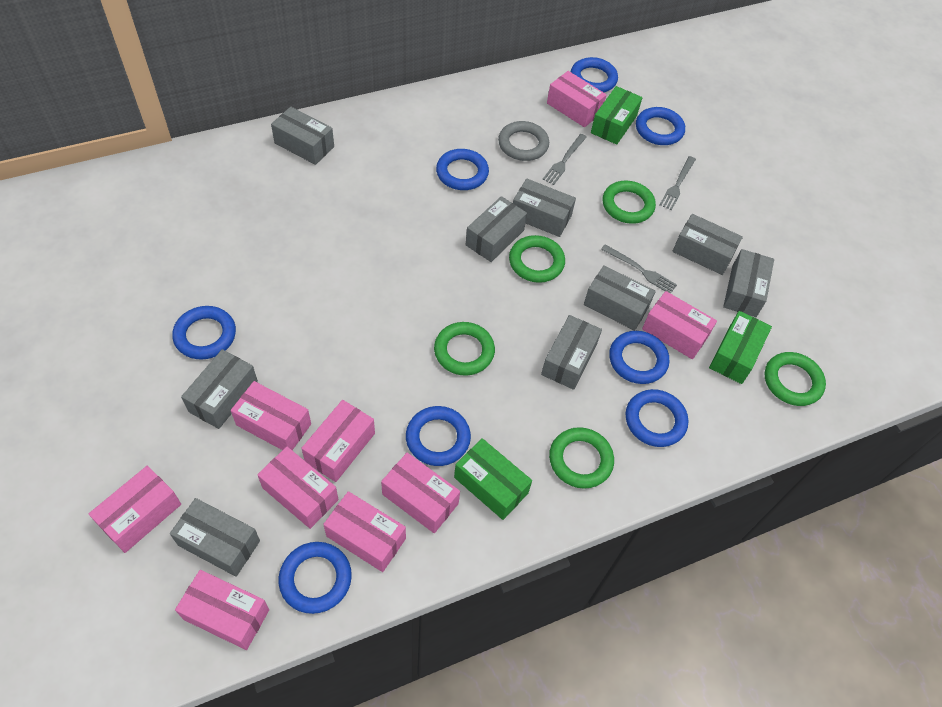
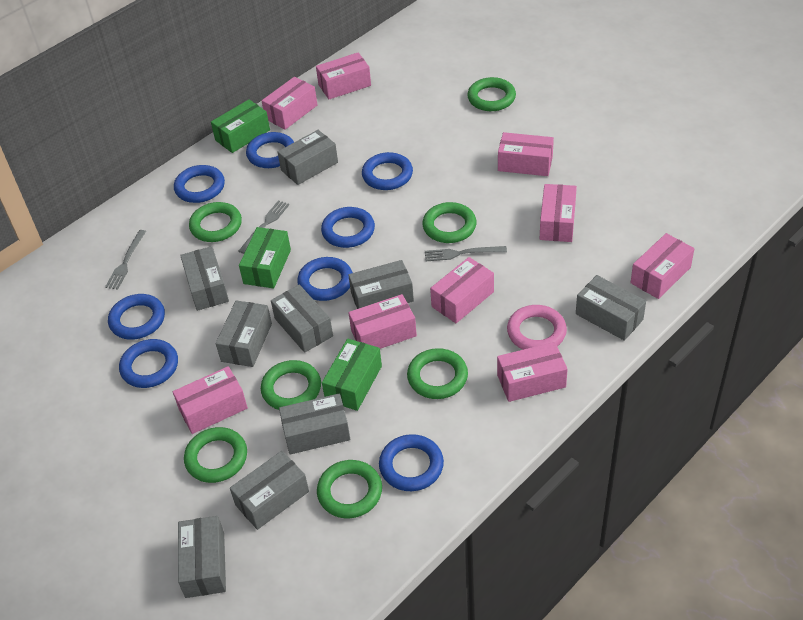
green ring: 5 -> 7
grey ring: 1 -> 0
pink ring: 0 -> 1

